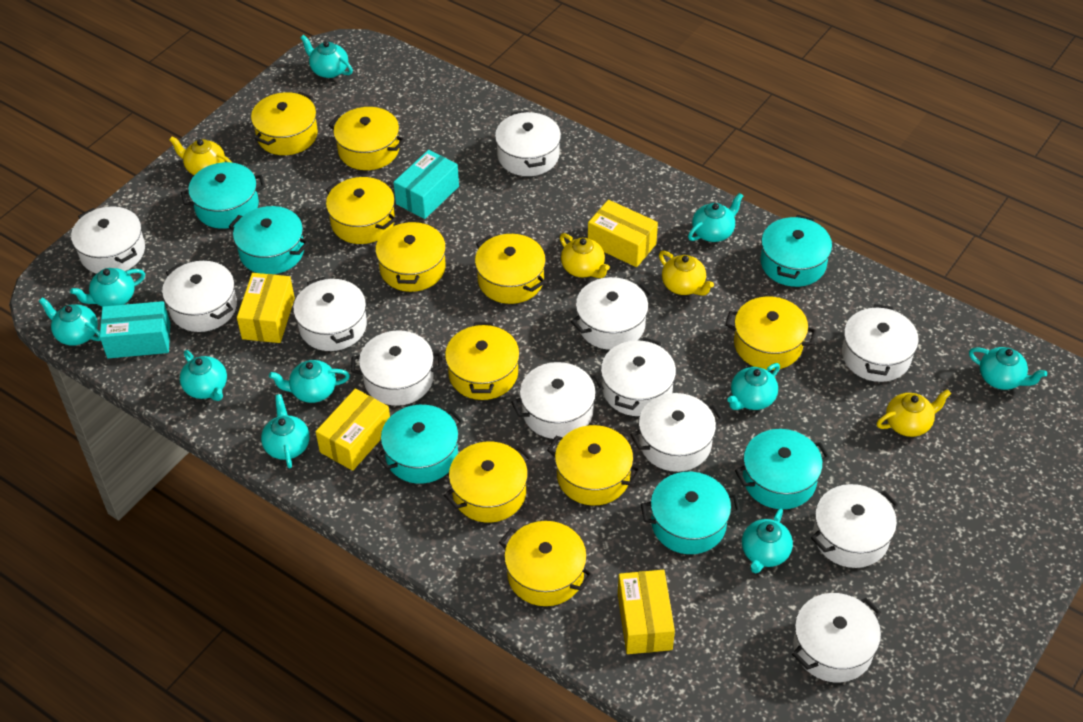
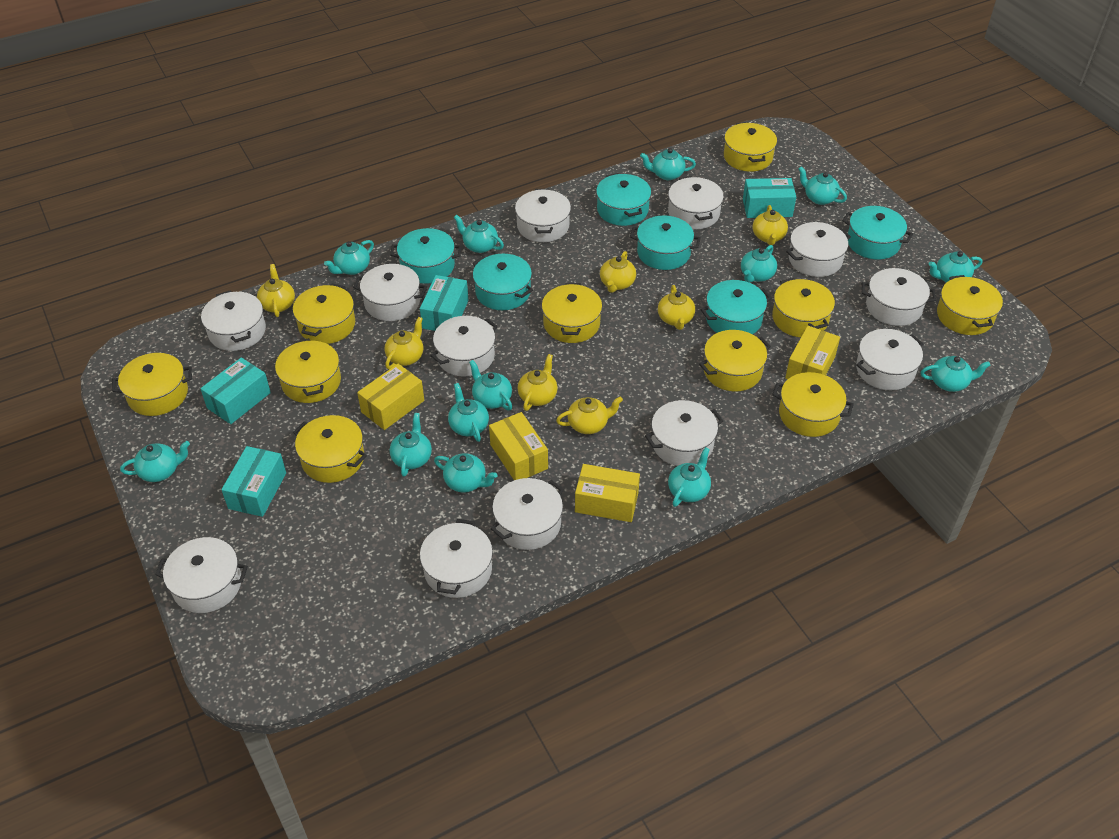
turquoise box: 2 -> 4
turquoise teapot: 10 -> 13
yellow teapot: 4 -> 7

